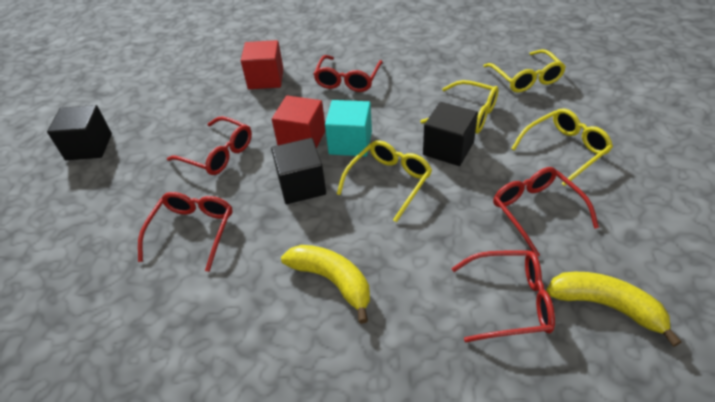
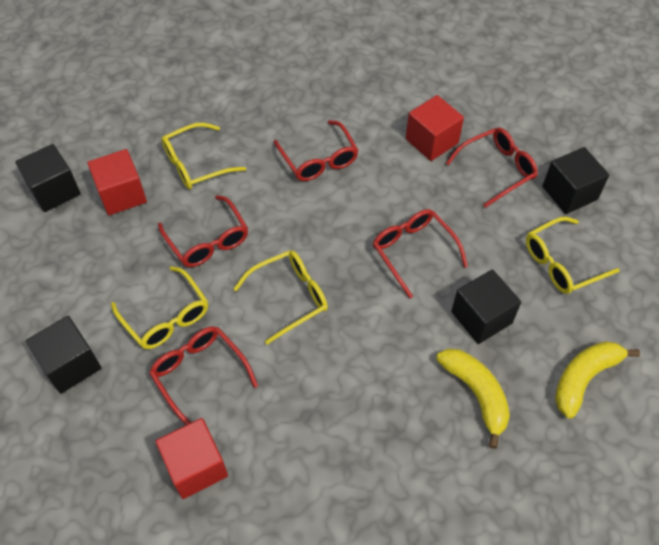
black cube: 3 -> 4
red cube: 2 -> 3
turquoise cube: 1 -> 0

